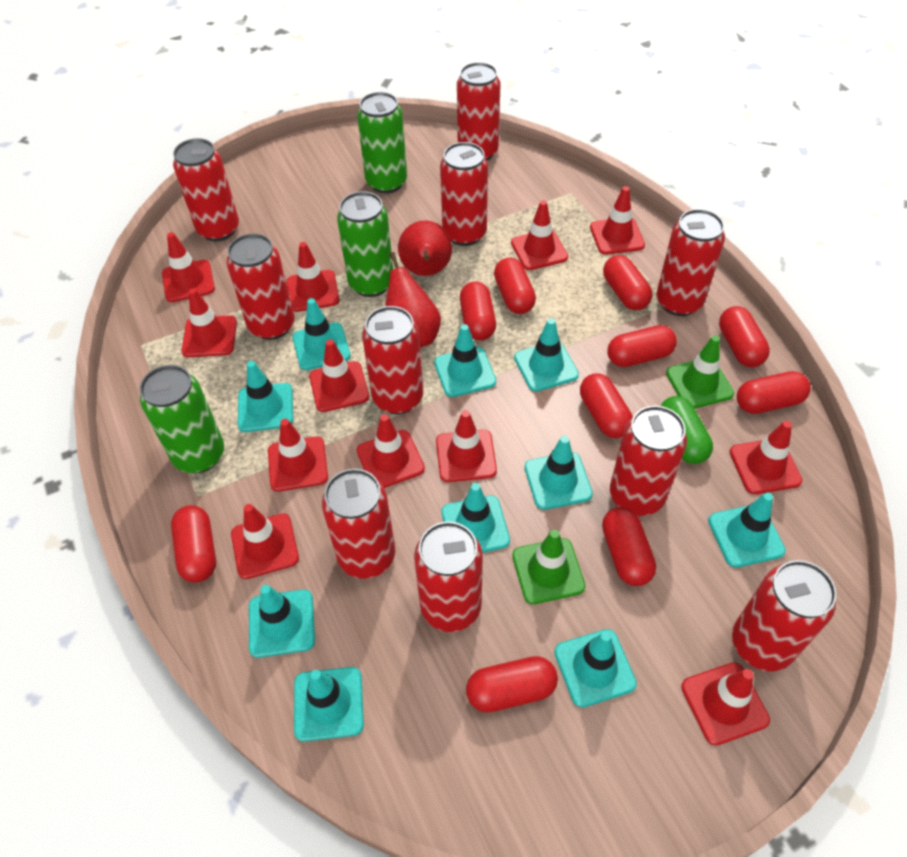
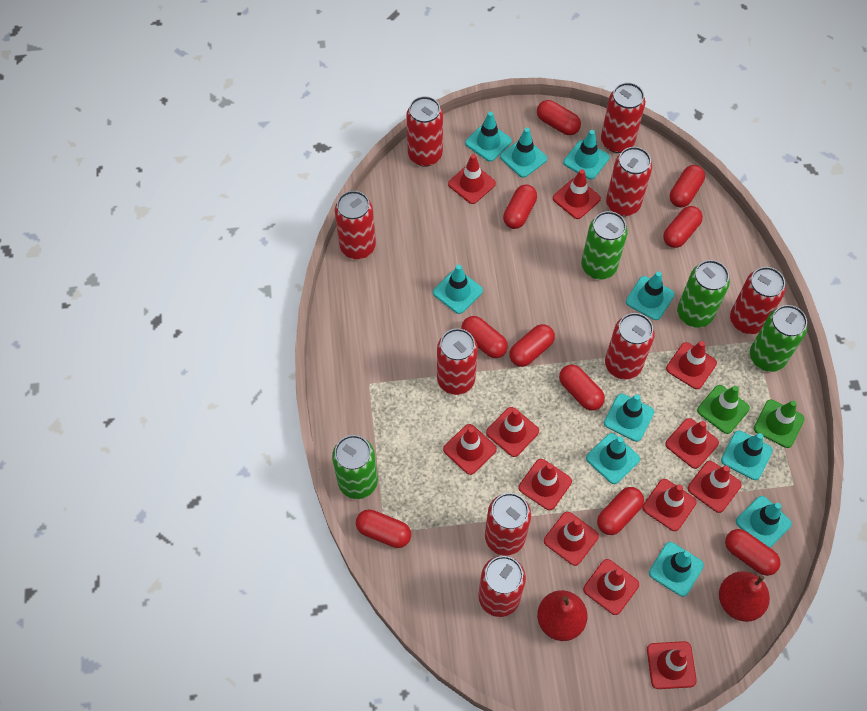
green can: 3 -> 4
green capsule: 1 -> 0
red can: 10 -> 9

